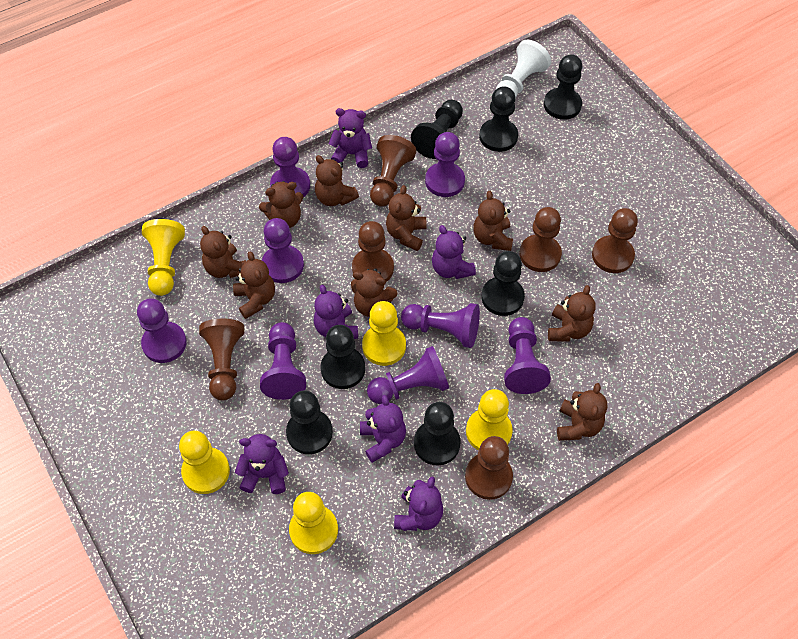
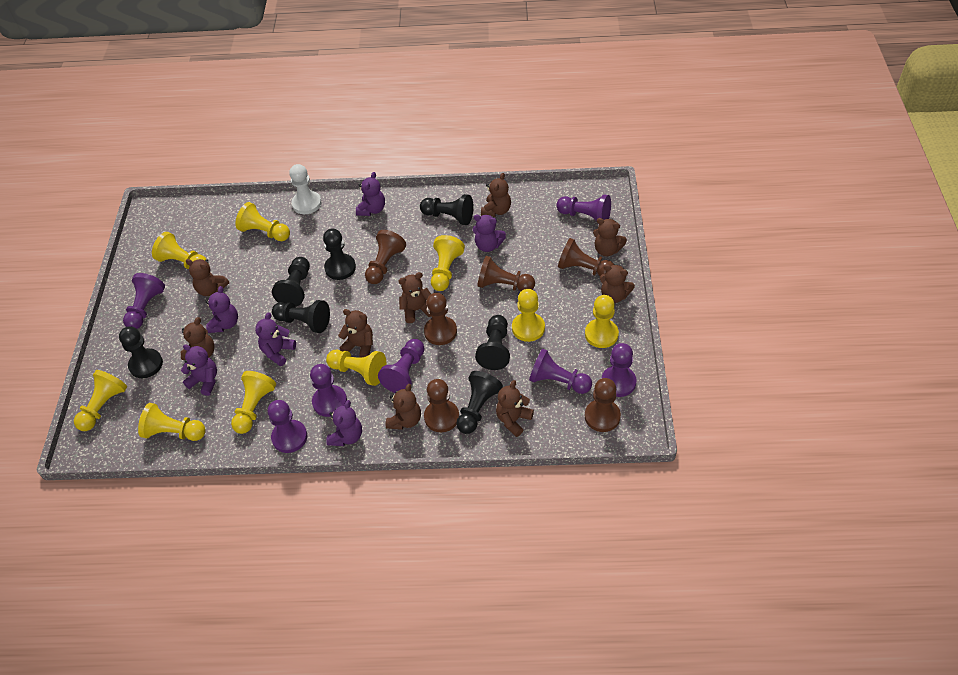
purple pawn: 8 -> 7
yellow pawn: 5 -> 9

